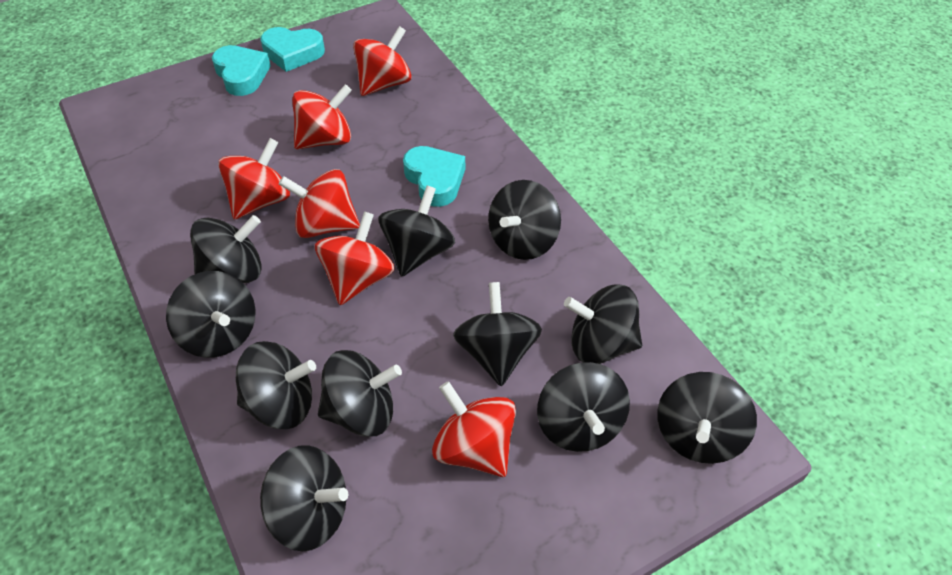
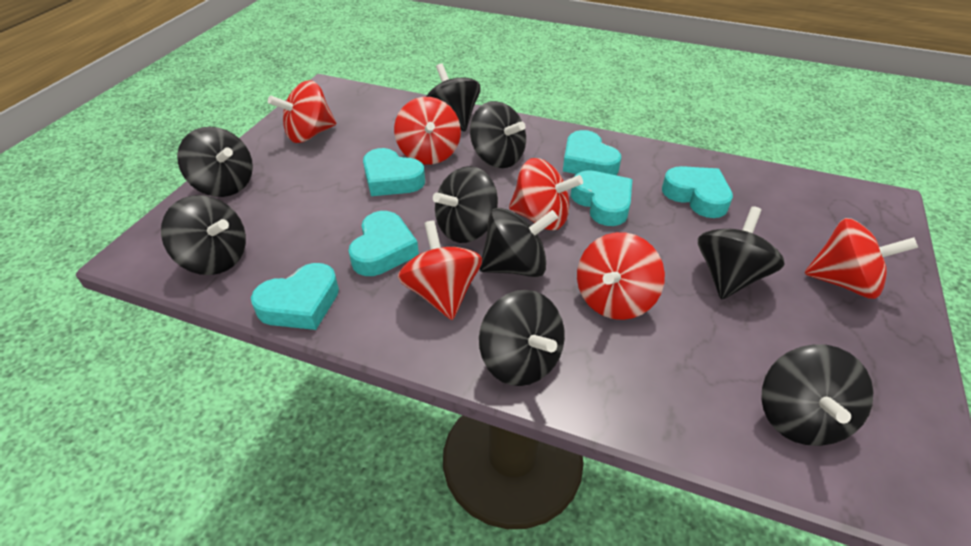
black spinning top: 11 -> 9
turquoise heart: 3 -> 6

